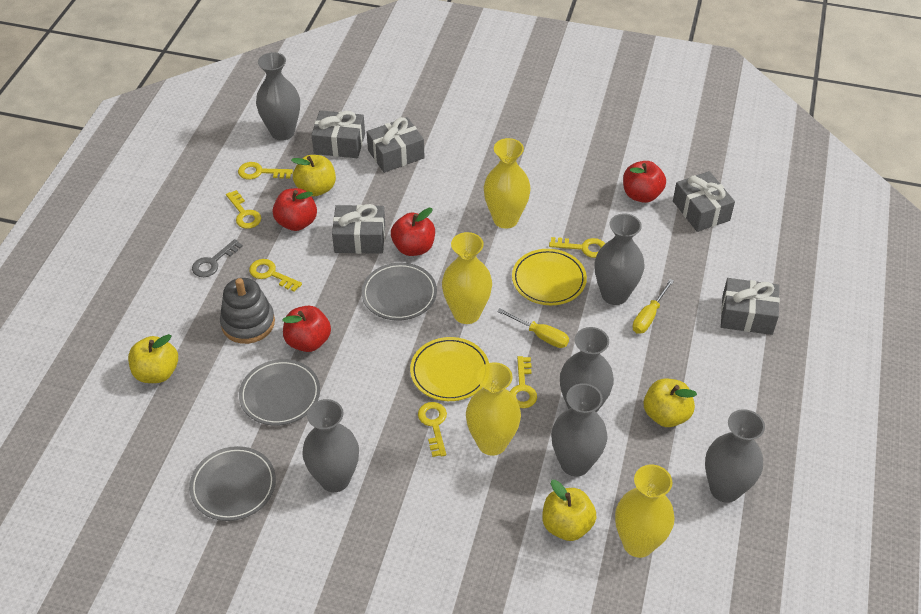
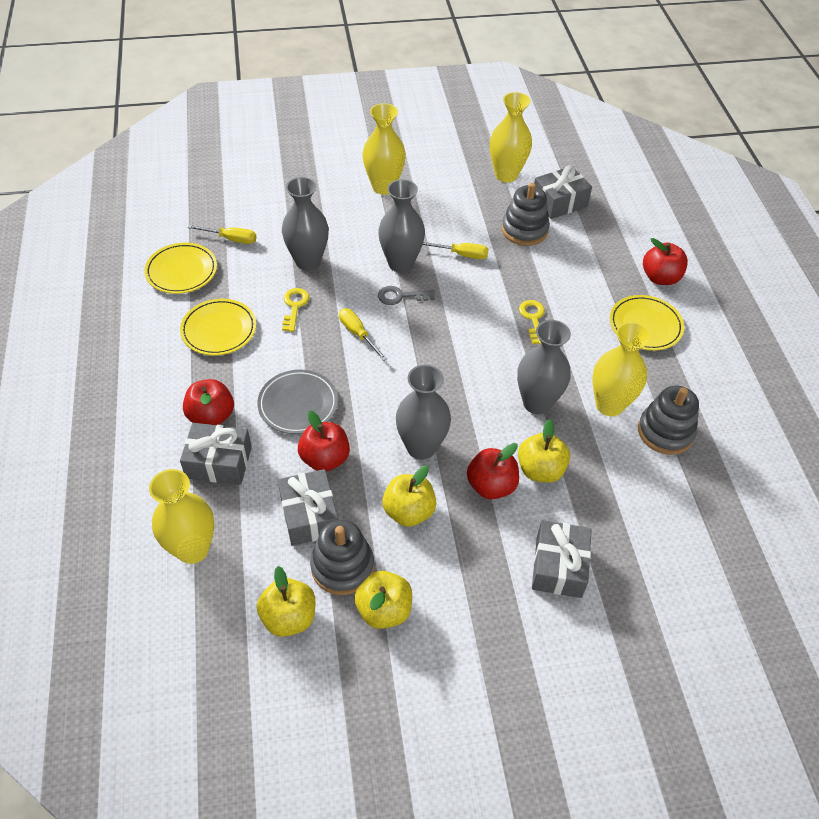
grey gift: 5 -> 4
grey plate: 3 -> 1
grey stacking toy: 1 -> 3
grey vase: 6 -> 4
yellow key: 6 -> 2
yellow plate: 2 -> 3
yellow screwdriver: 2 -> 3

